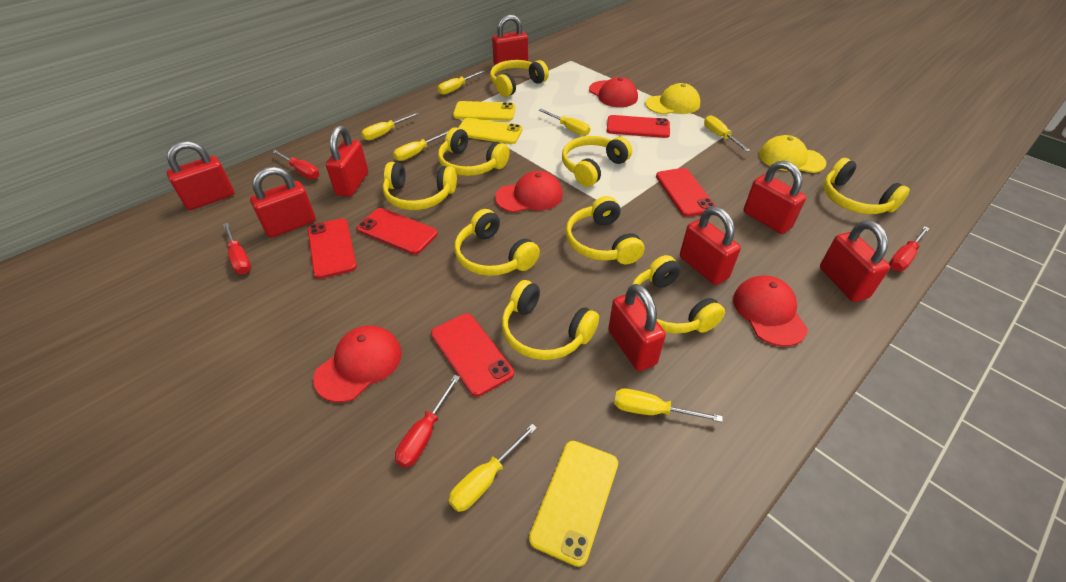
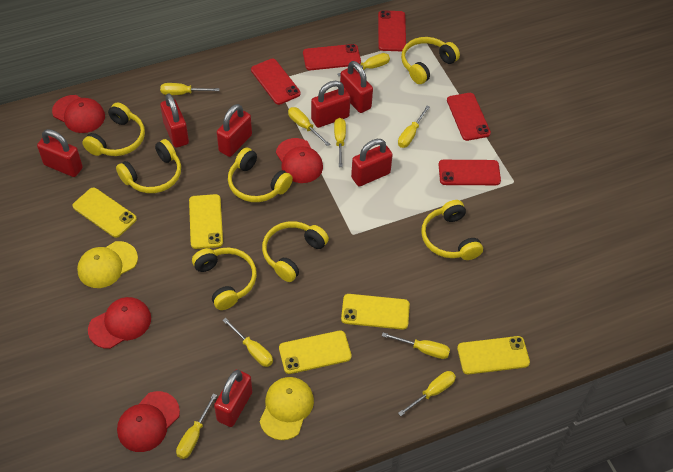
red padlock: 8 -> 7
red screwdriver: 4 -> 0
yellow headphones: 9 -> 7
yellow phone: 3 -> 5
yellow screwdriver: 7 -> 9

